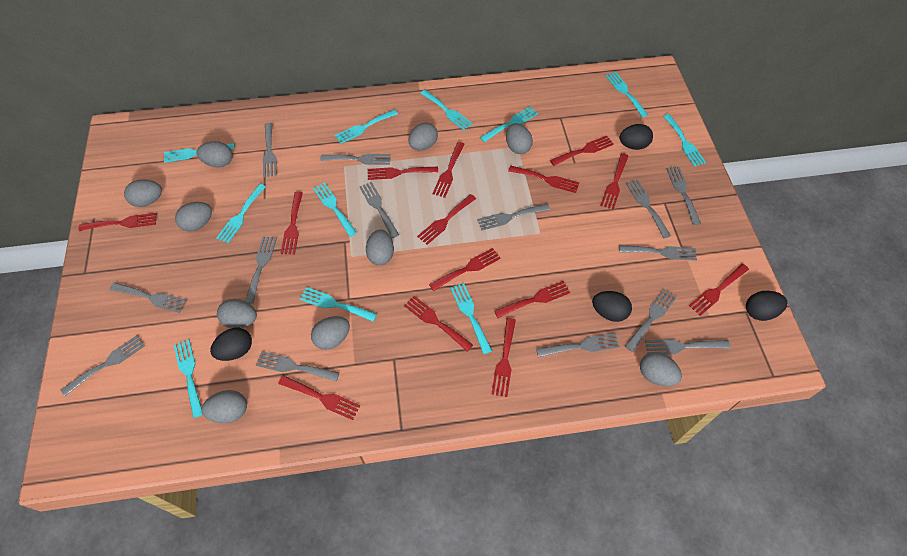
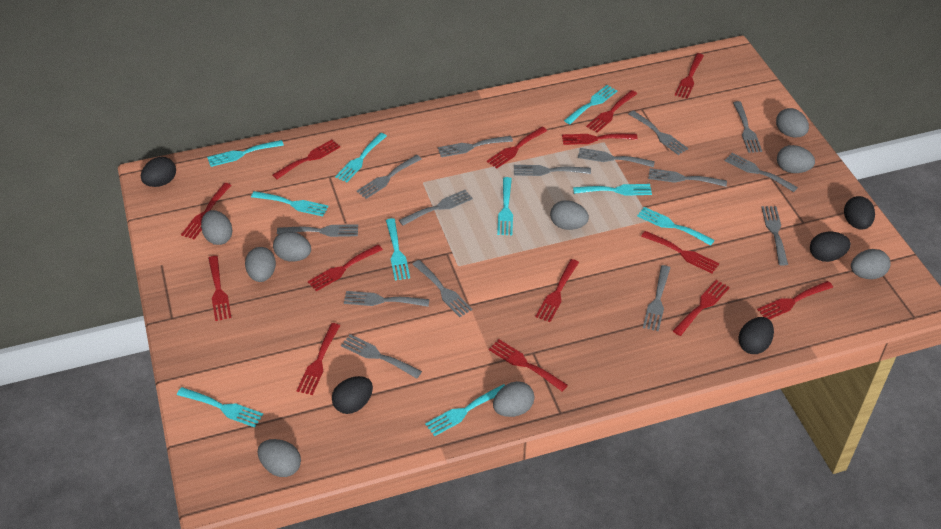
black egg: 4 -> 5
grey egg: 10 -> 9
grey fork: 14 -> 15
turquoise fork: 11 -> 10

